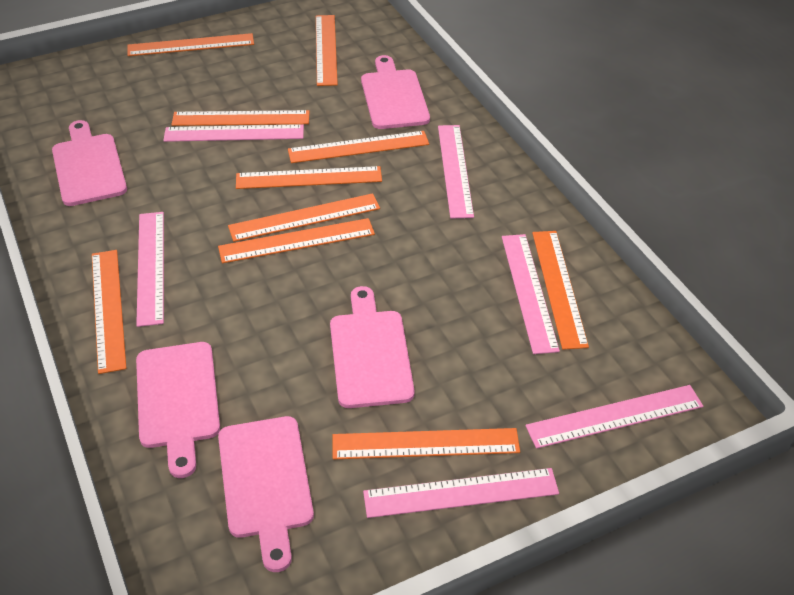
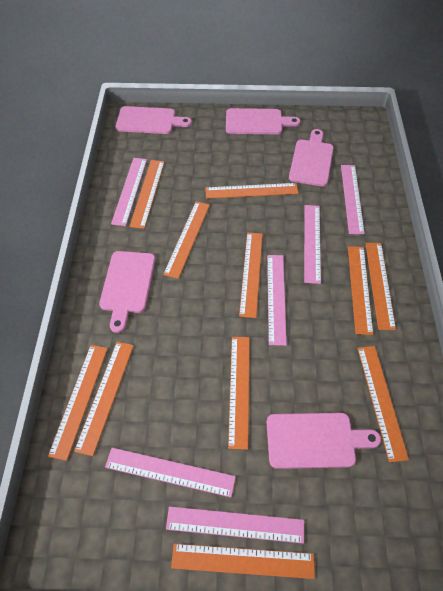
orange ruler: 10 -> 11

